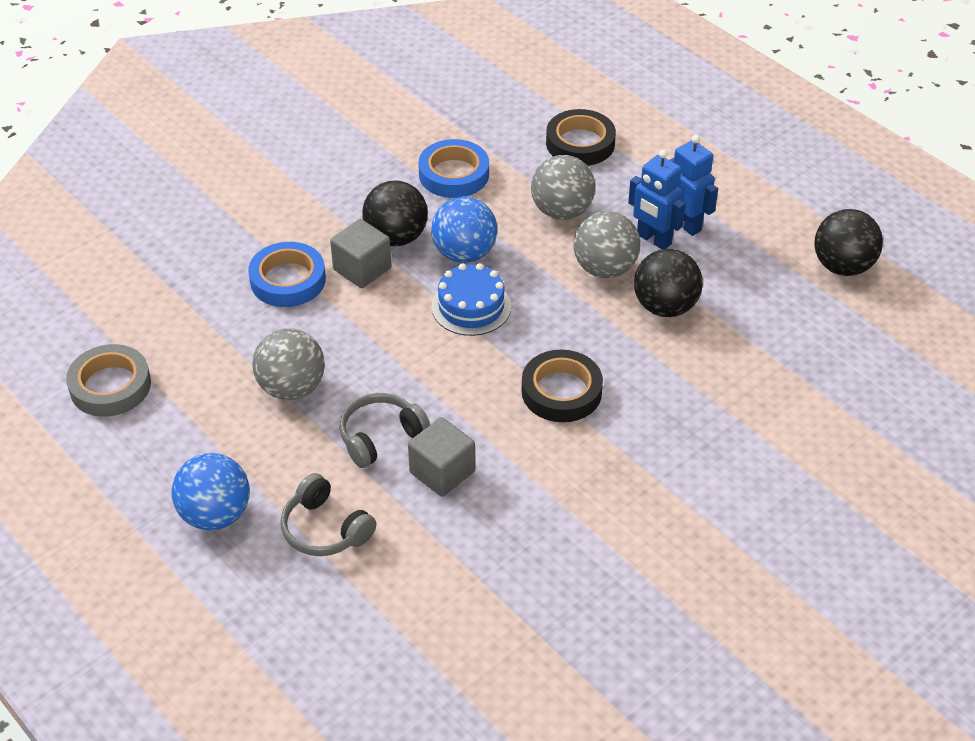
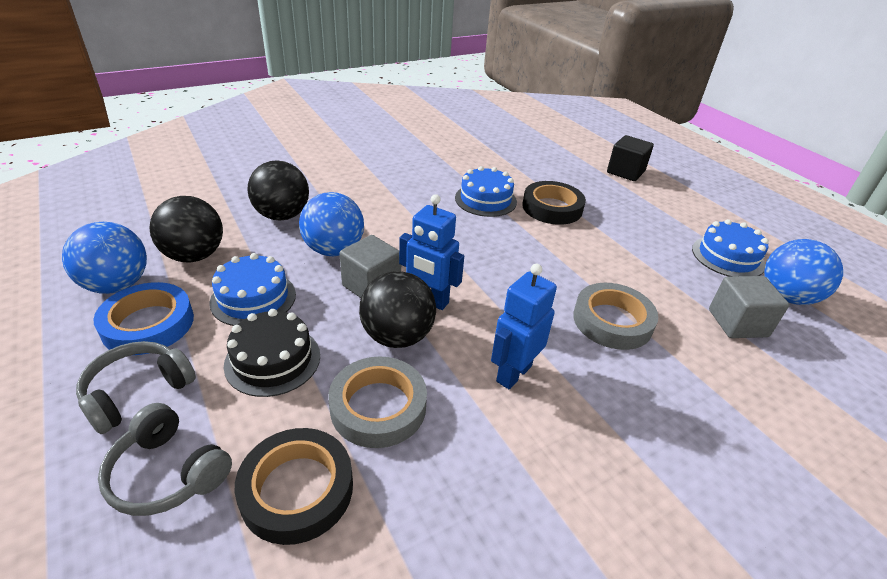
black cake: 0 -> 1
black cube: 0 -> 1
blue ball: 2 -> 3
blue cake: 1 -> 3
blue tape: 2 -> 1
grey ball: 3 -> 0
grey tape: 1 -> 2

